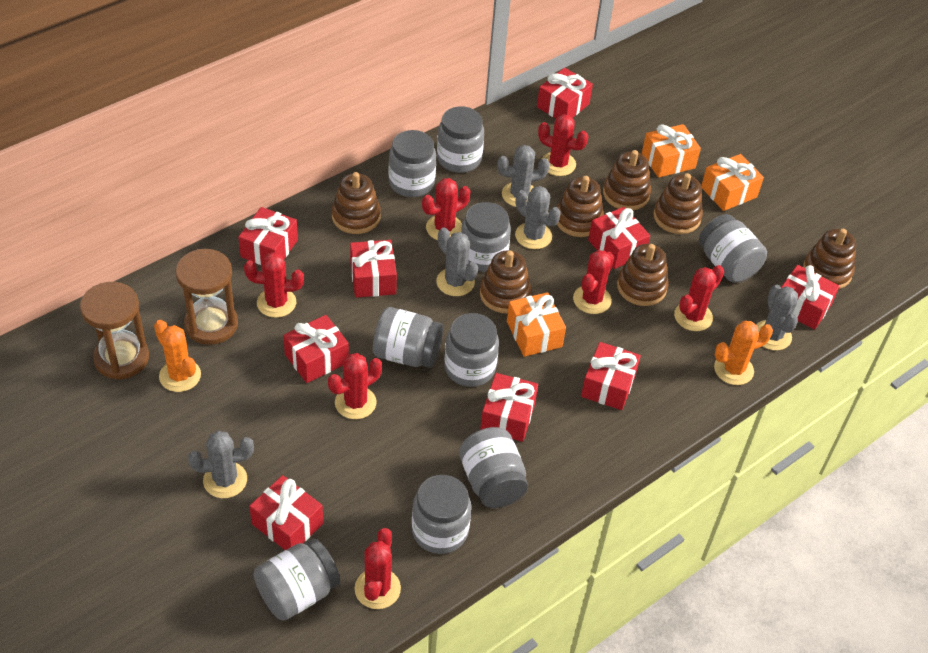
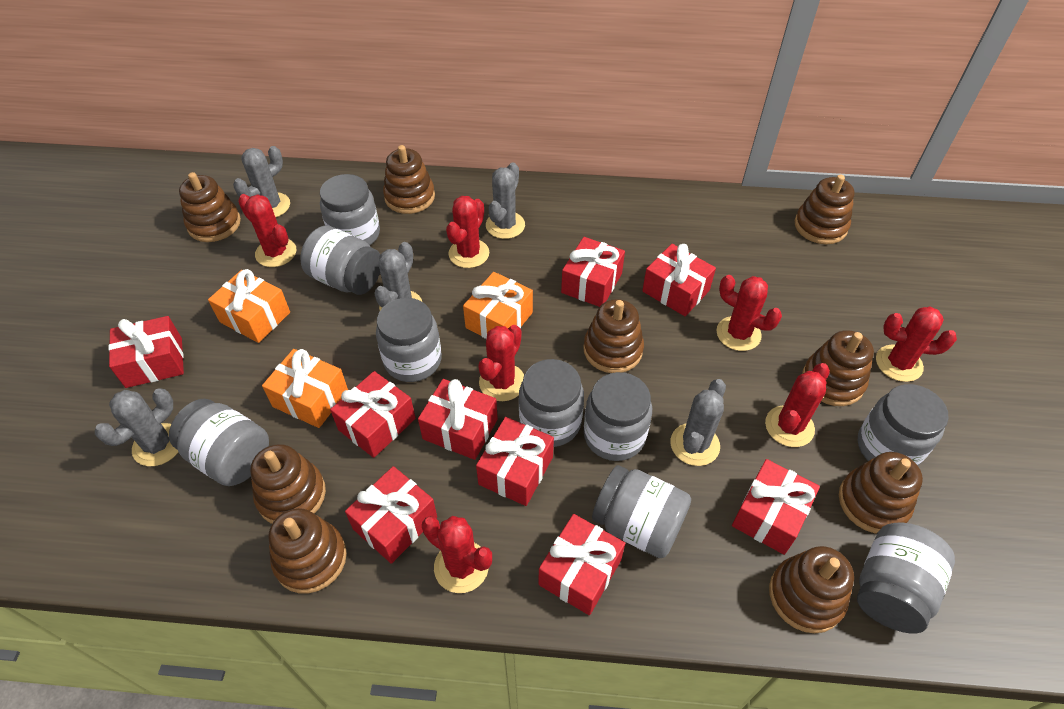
brown hourglass: 2 -> 0
brown stacking toy: 7 -> 9
orange cactus: 2 -> 0

